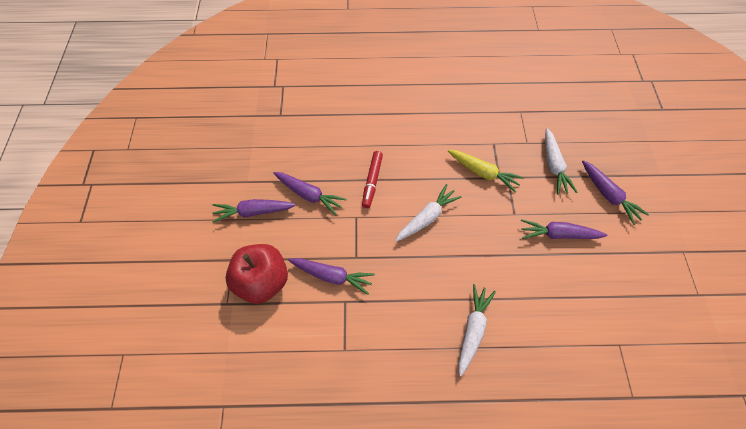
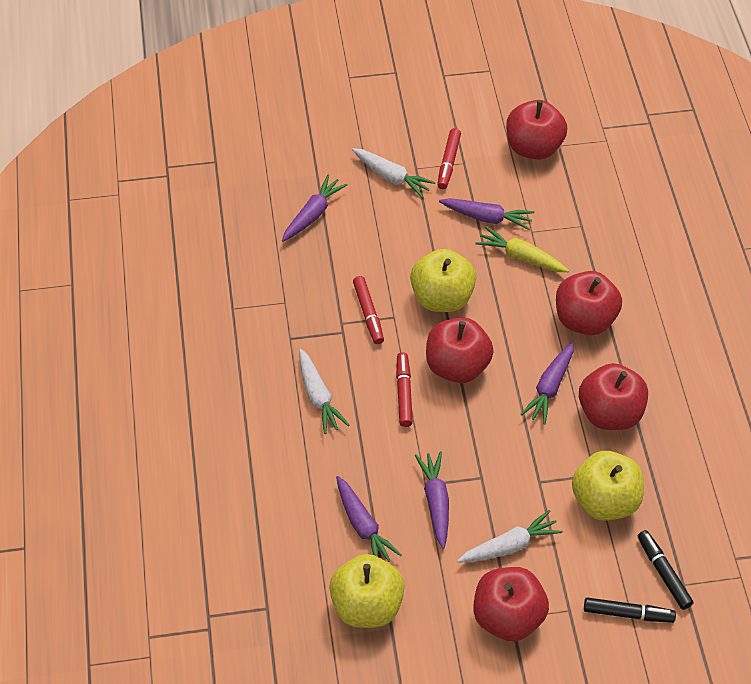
black marker: 0 -> 2
red apple: 1 -> 5
red marker: 1 -> 3
yellow apple: 0 -> 3

